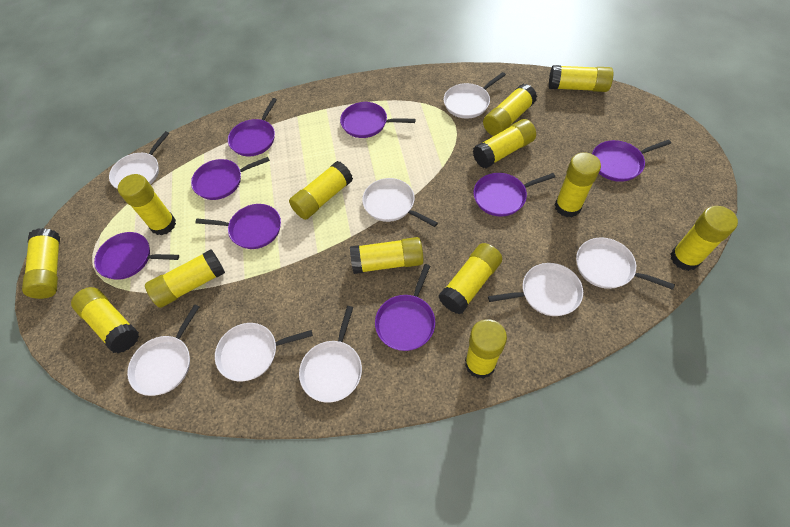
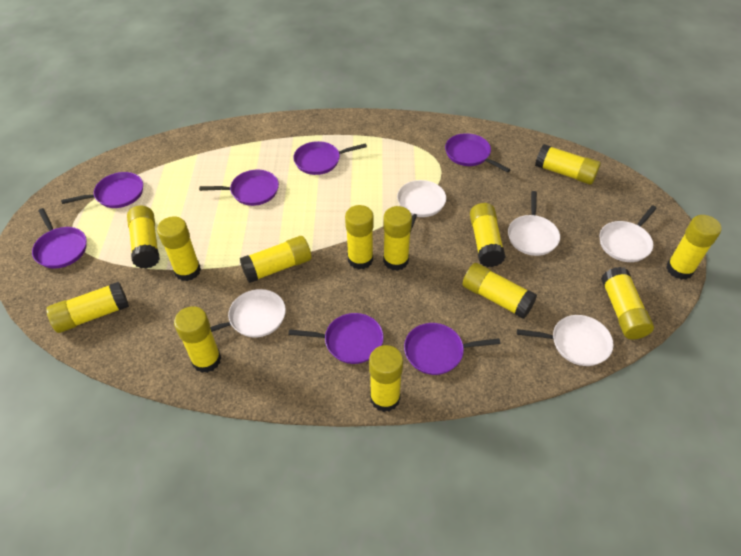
purple pan: 8 -> 7
white pan: 8 -> 5

